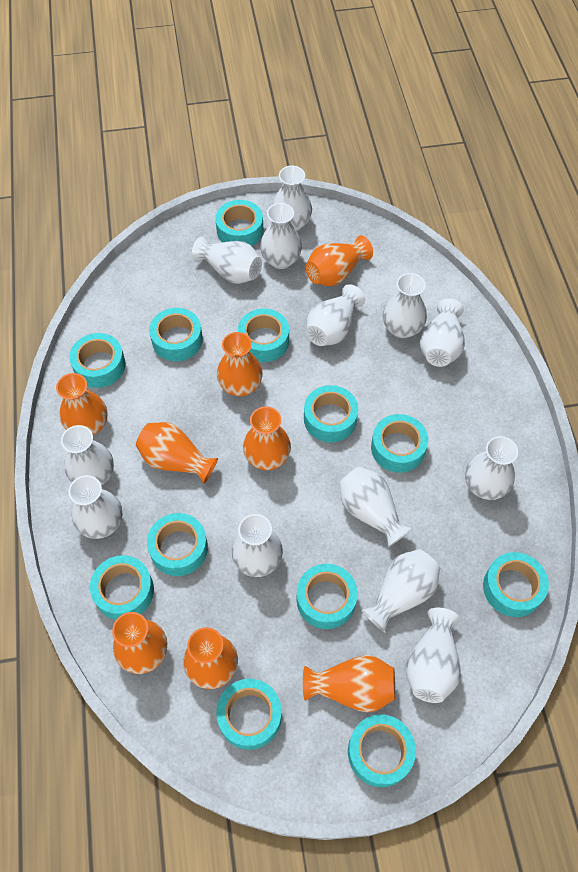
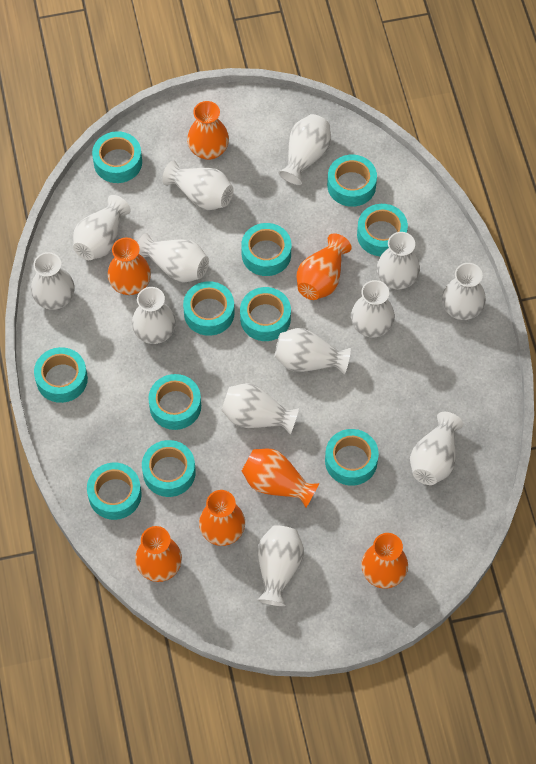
orange vase: 8 -> 7
turquoise tape: 12 -> 11

